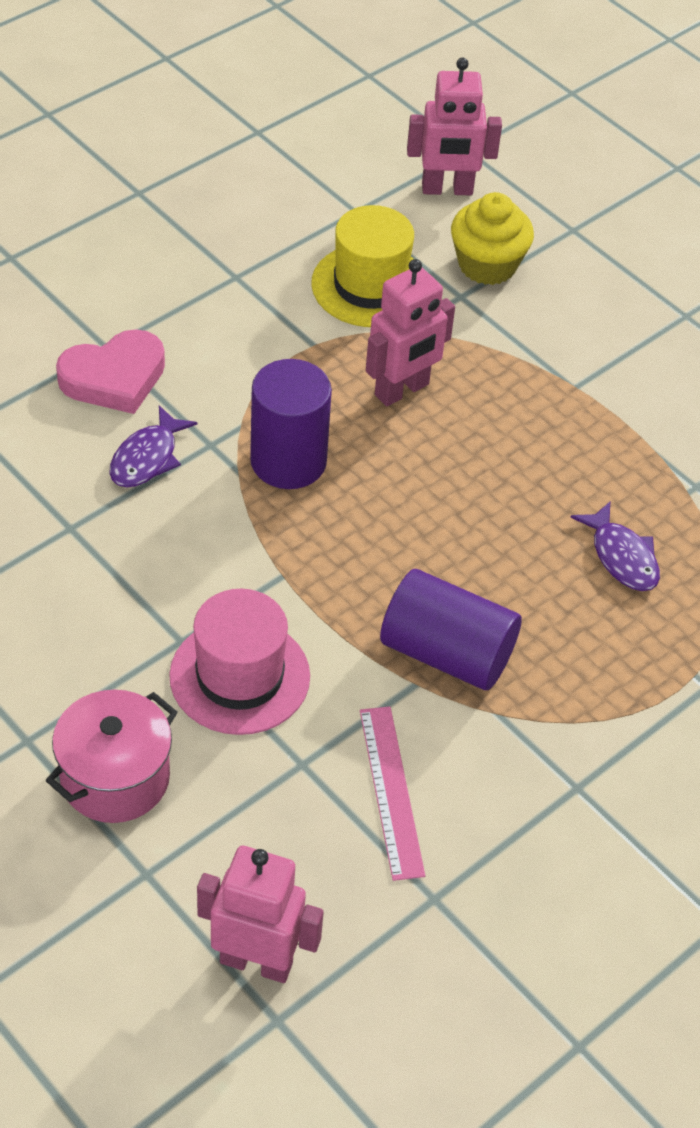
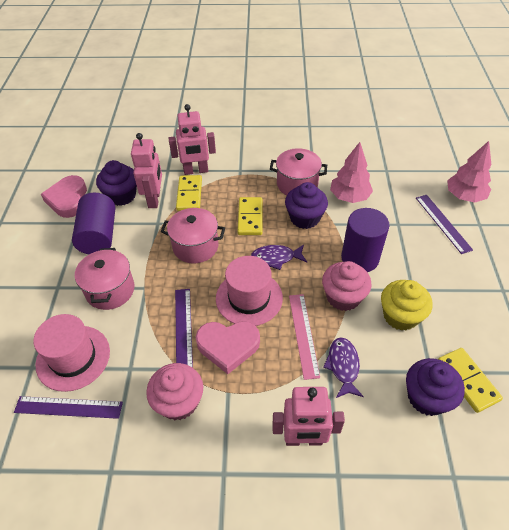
pink cupcake: 0 -> 2
pink hat: 1 -> 2
pink heart: 1 -> 2
pink pot: 1 -> 3
pink tree: 0 -> 2
purple cupcake: 0 -> 3
purple ruler: 0 -> 3
yellow domino: 0 -> 3
yellow hat: 1 -> 0

